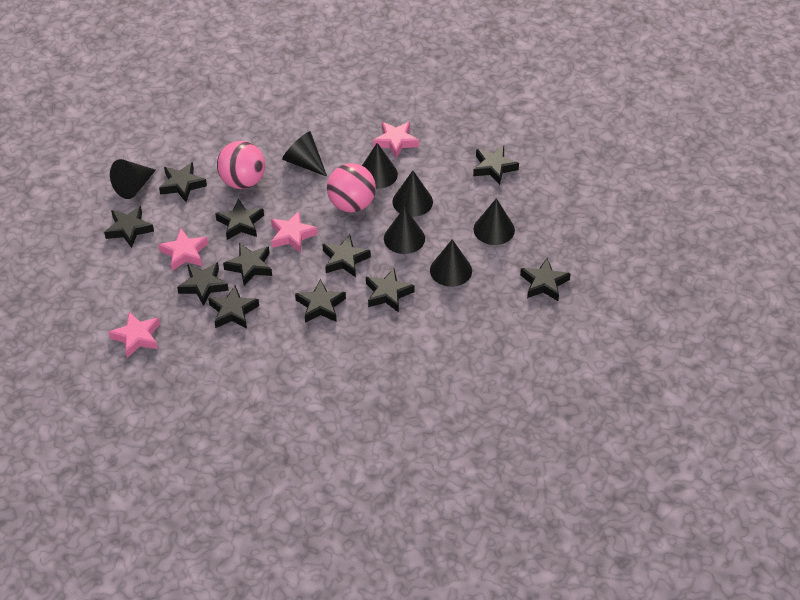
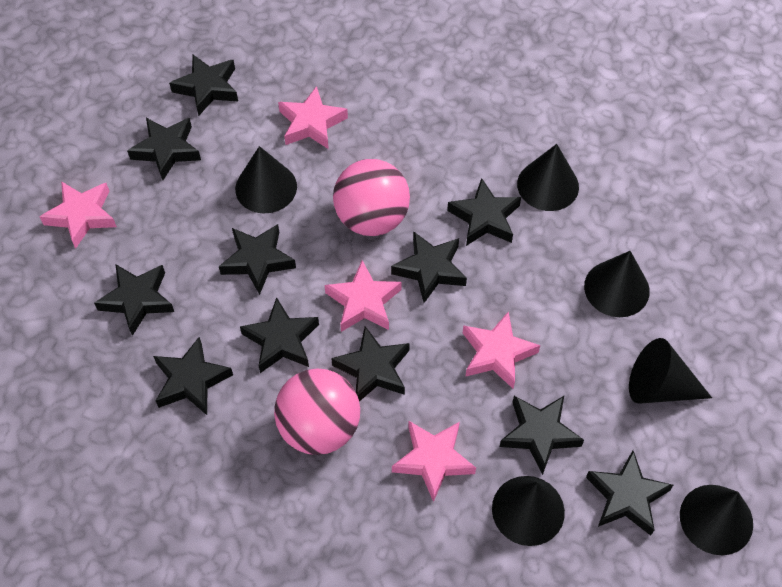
black cone: 7 -> 6
pink star: 4 -> 5

